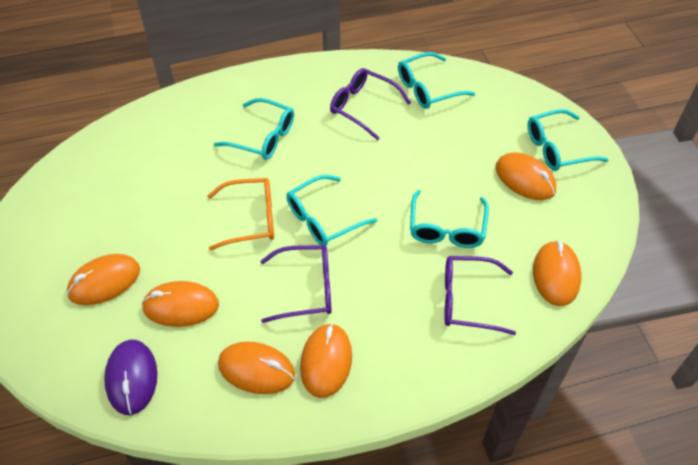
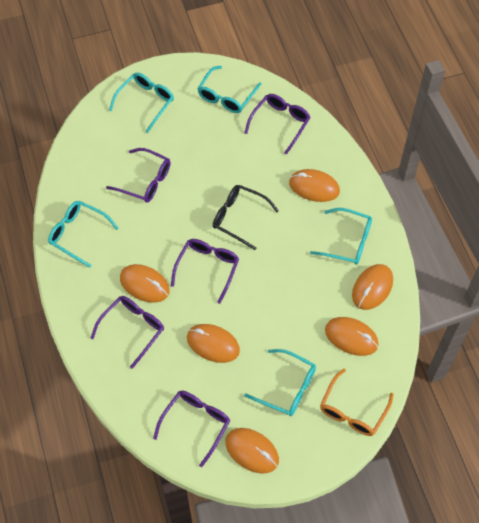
black glasses: 0 -> 1
purple glasses: 3 -> 5
purple mouse: 1 -> 0

